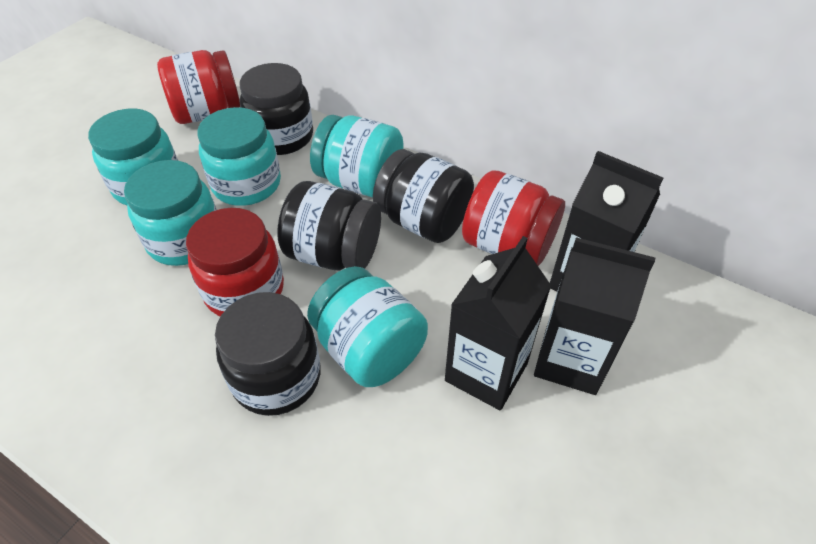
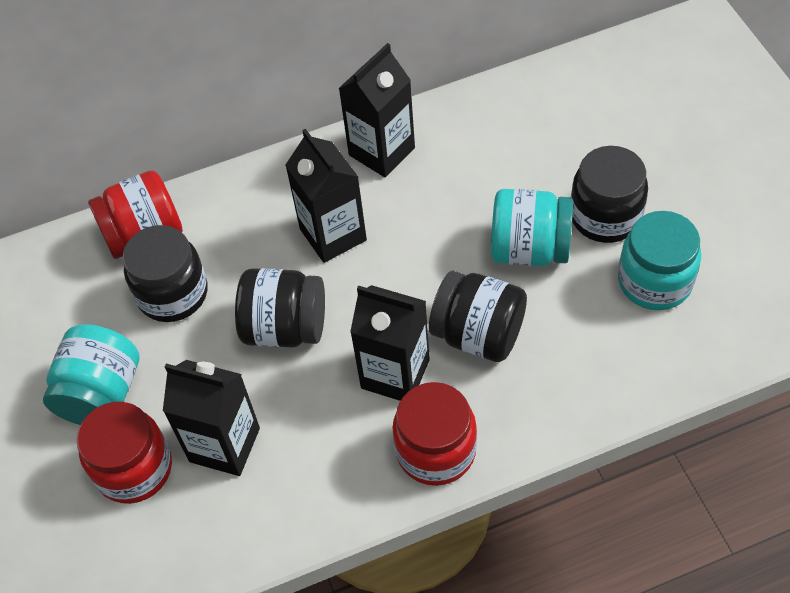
black carton: 3 -> 4
turquoise jar: 5 -> 3

